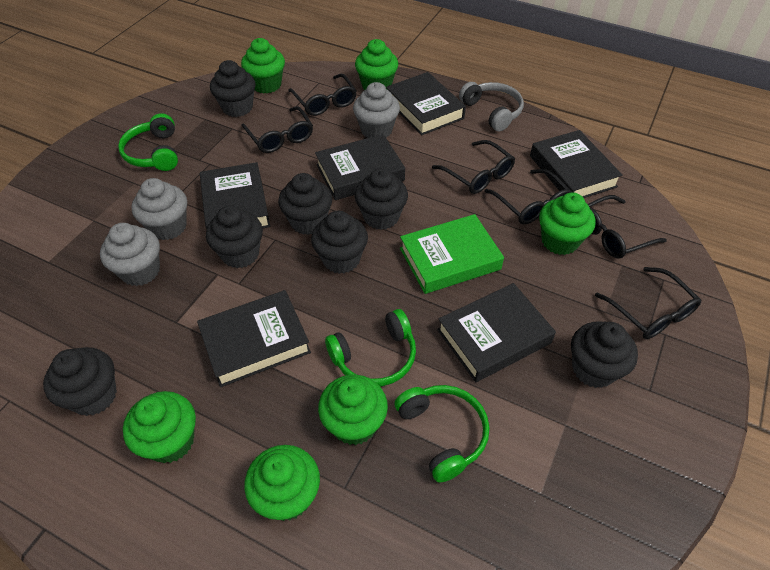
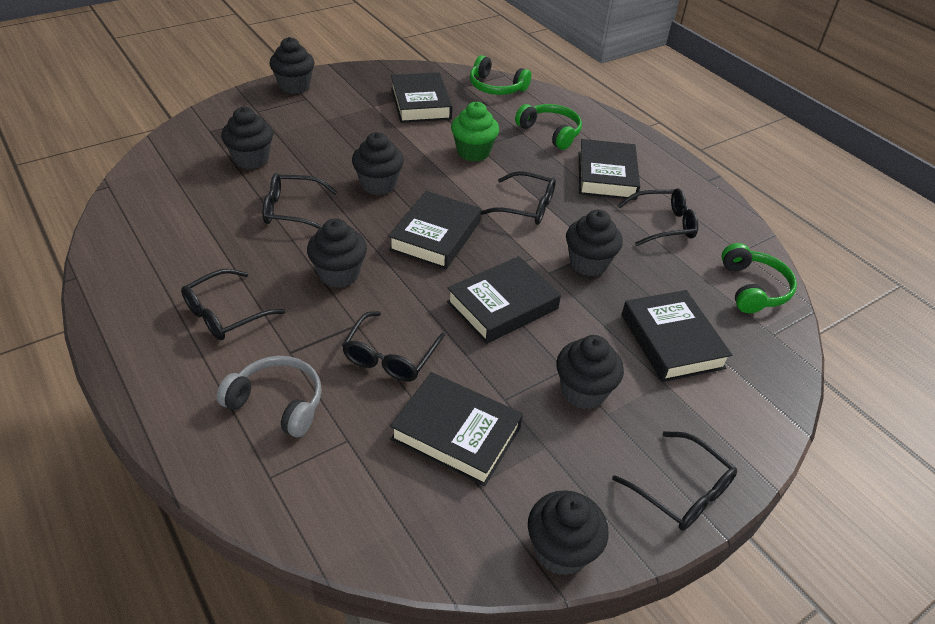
green book: 1 -> 0
green cupcake: 6 -> 1
grey cupcake: 3 -> 0

